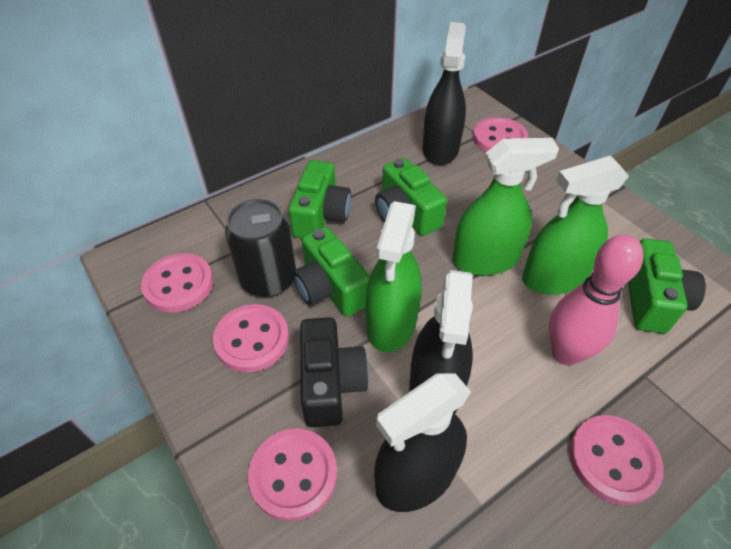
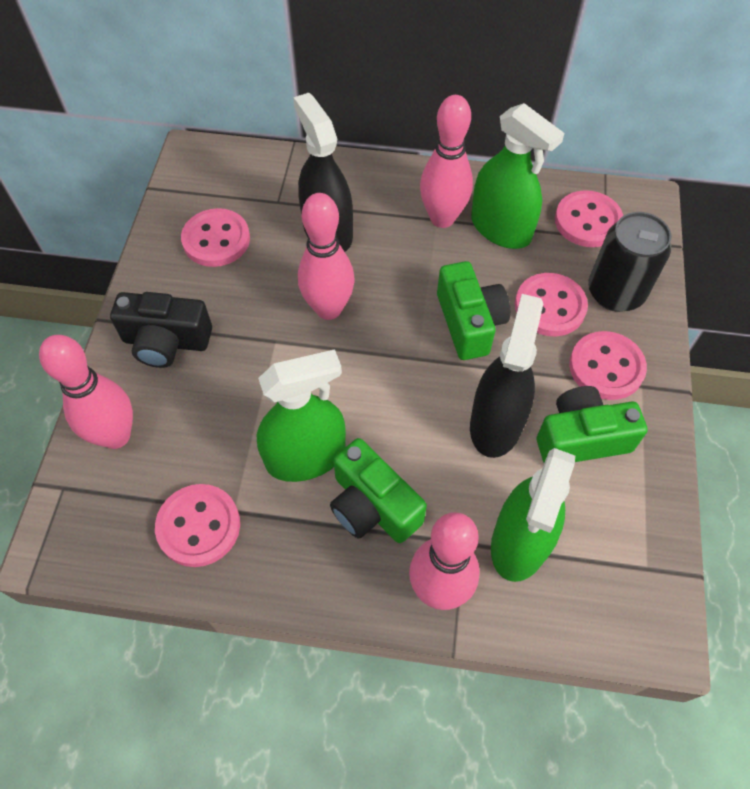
black spray bottle: 3 -> 2
green camera: 4 -> 3
pink bowling pin: 1 -> 4

